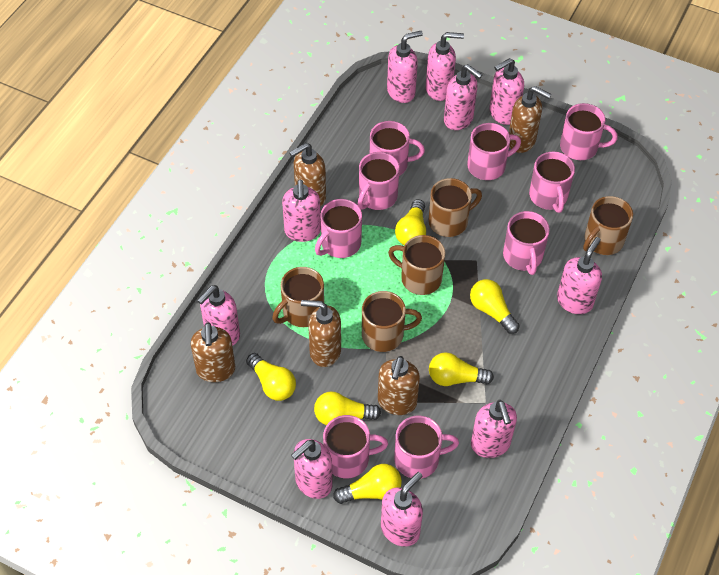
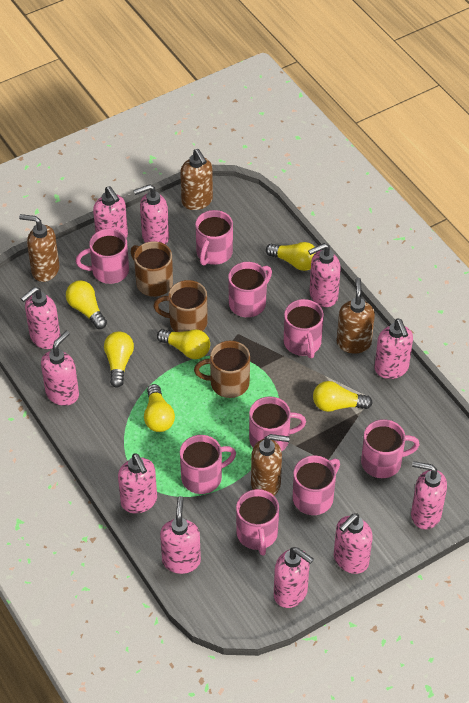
brown mug: 5 -> 3
brown soap dispenser: 5 -> 4
pink soap dispenser: 10 -> 11

